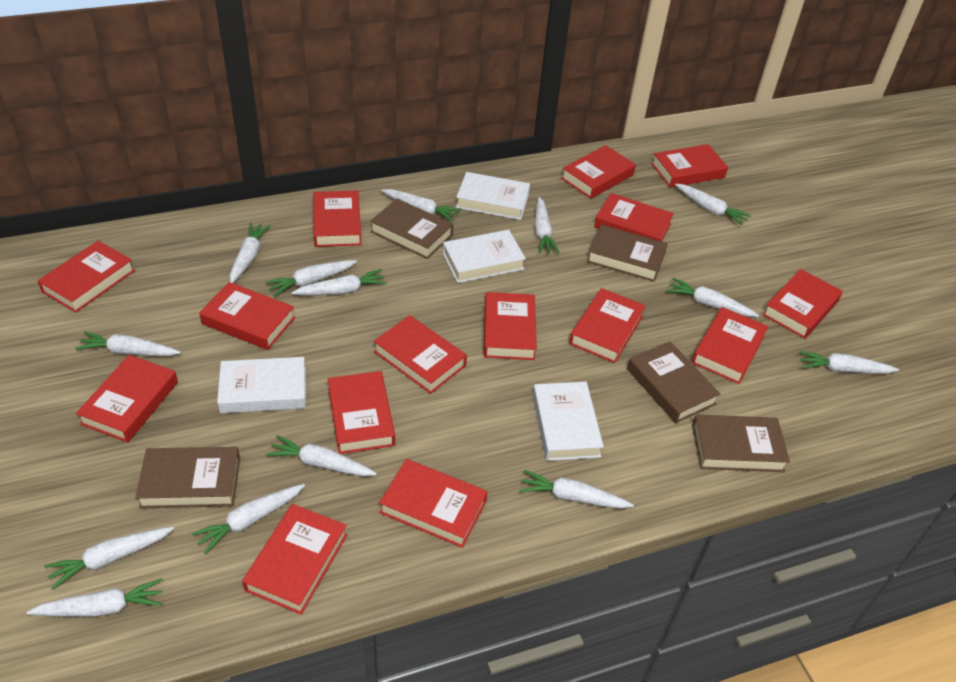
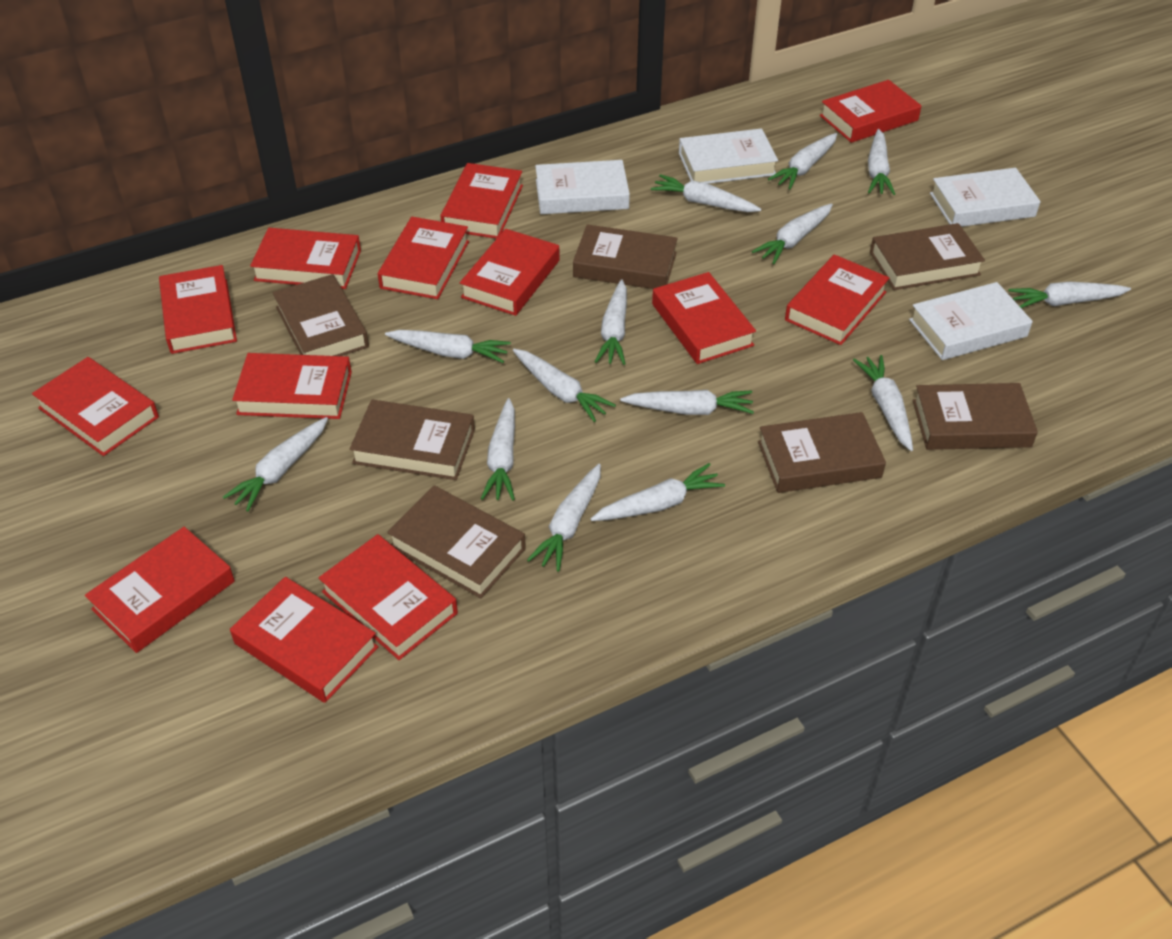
brown book: 5 -> 7
red book: 15 -> 13

